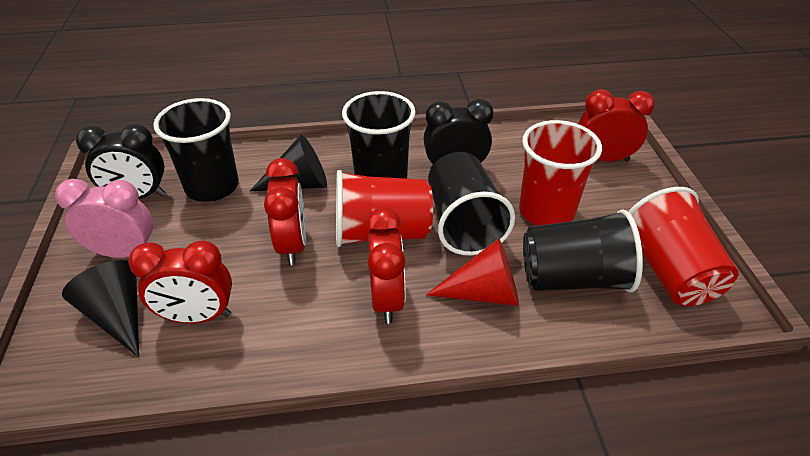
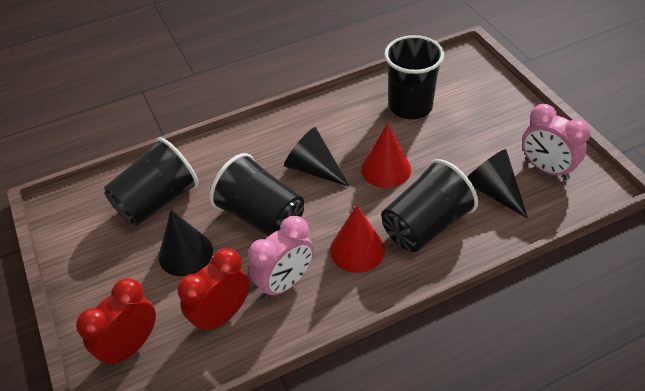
black clock: 2 -> 0
black cone: 2 -> 3
pink clock: 1 -> 2
red clock: 4 -> 2
red cone: 1 -> 2
red cup: 3 -> 0

